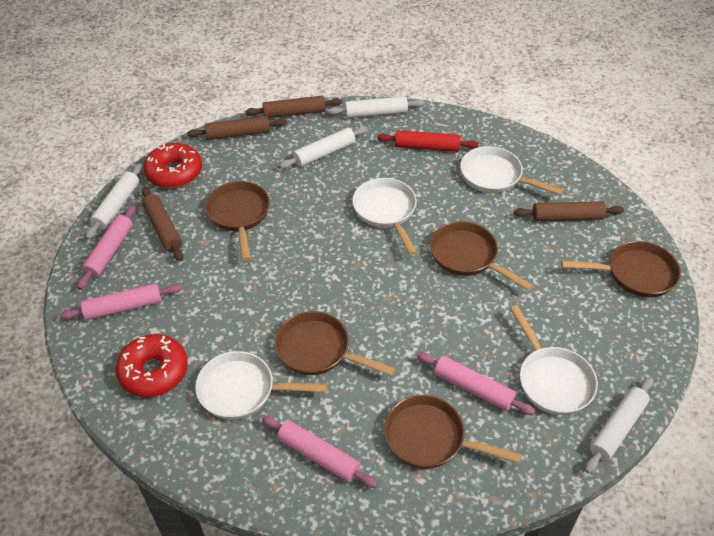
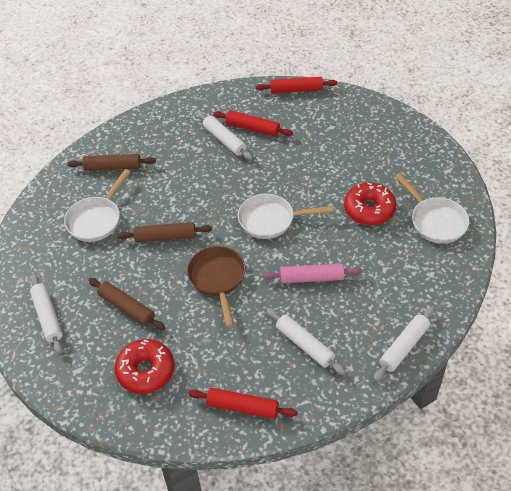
brown pan: 5 -> 1
brown rolling pin: 4 -> 3
pink rolling pin: 4 -> 1
red rolling pin: 1 -> 3
white pan: 4 -> 3

